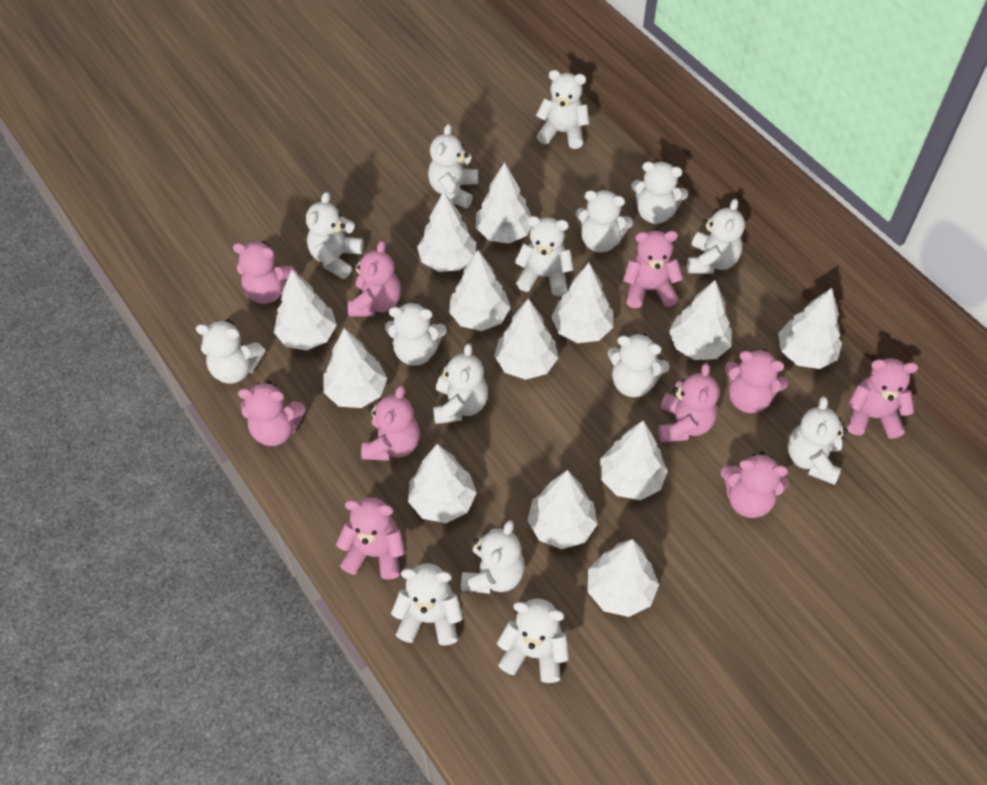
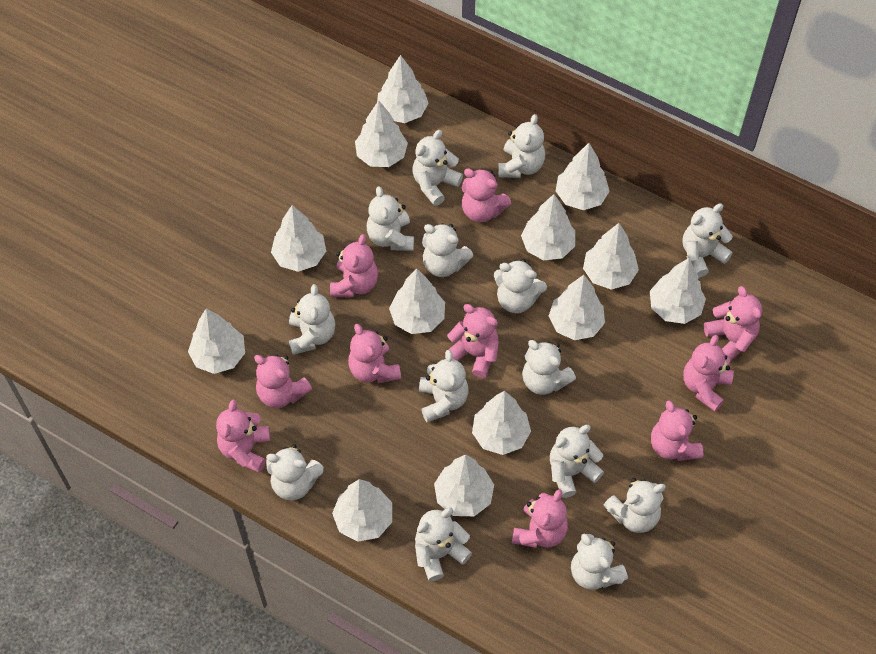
white teddy bear: 15 -> 14

